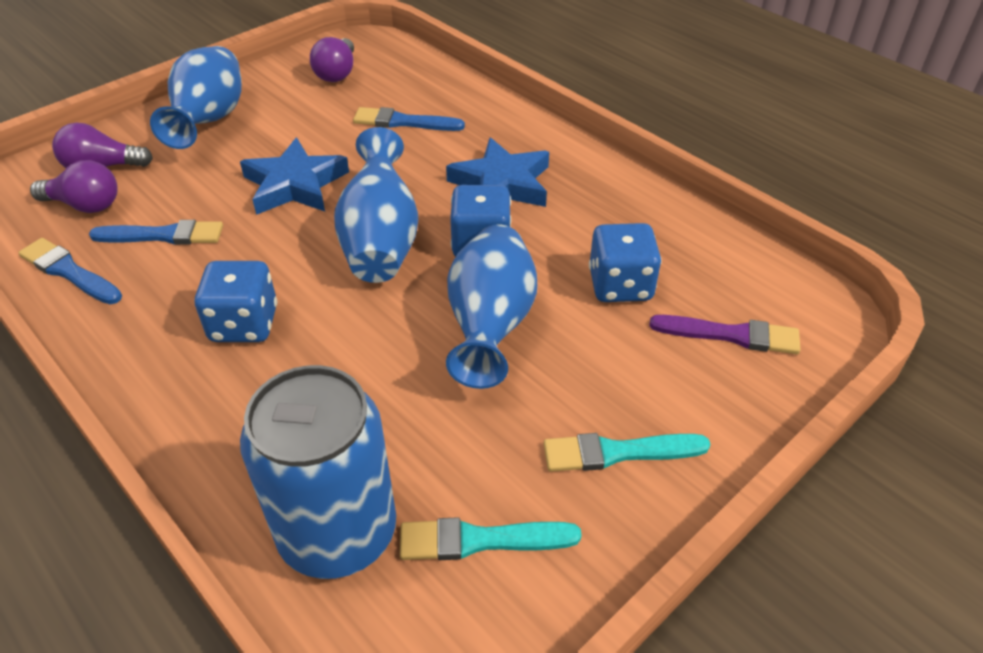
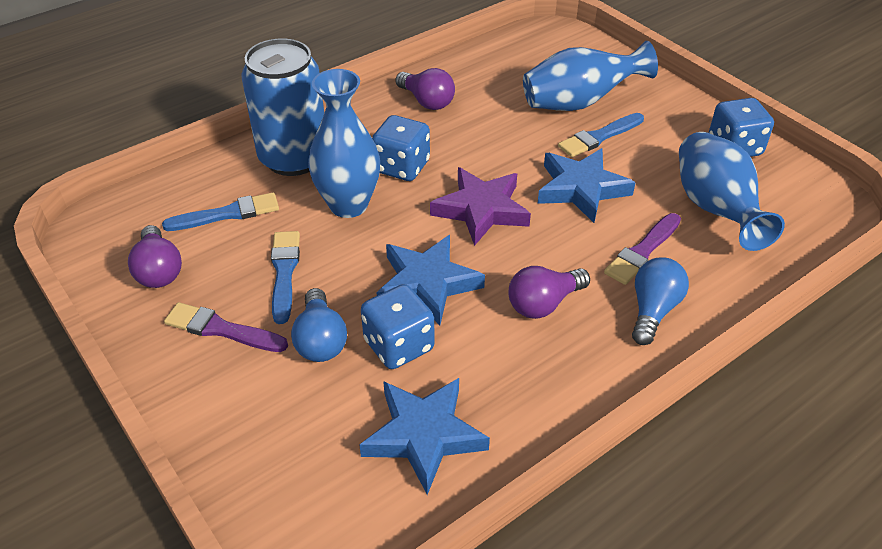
blue light bulb: 0 -> 2
blue star: 2 -> 3
purple brush: 1 -> 2
purple star: 0 -> 1
turquoise brush: 2 -> 0

